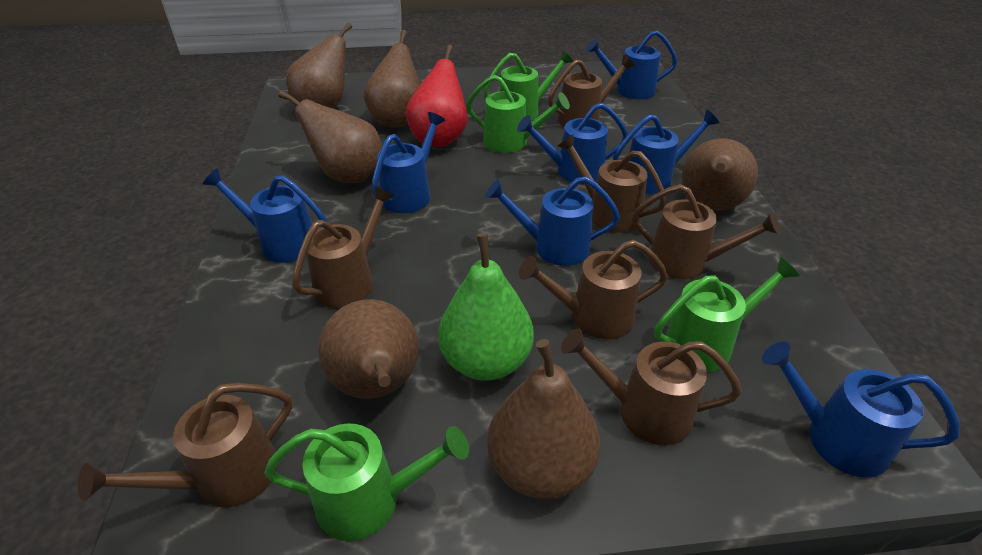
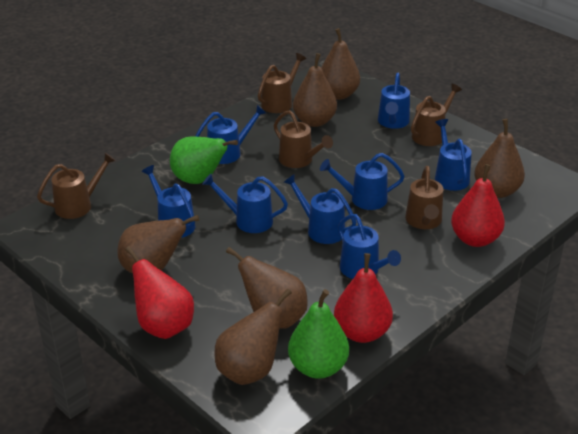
blue watering can: 7 -> 8
brown watering can: 7 -> 5
green pear: 1 -> 2
green watering can: 4 -> 0
red pear: 1 -> 3

